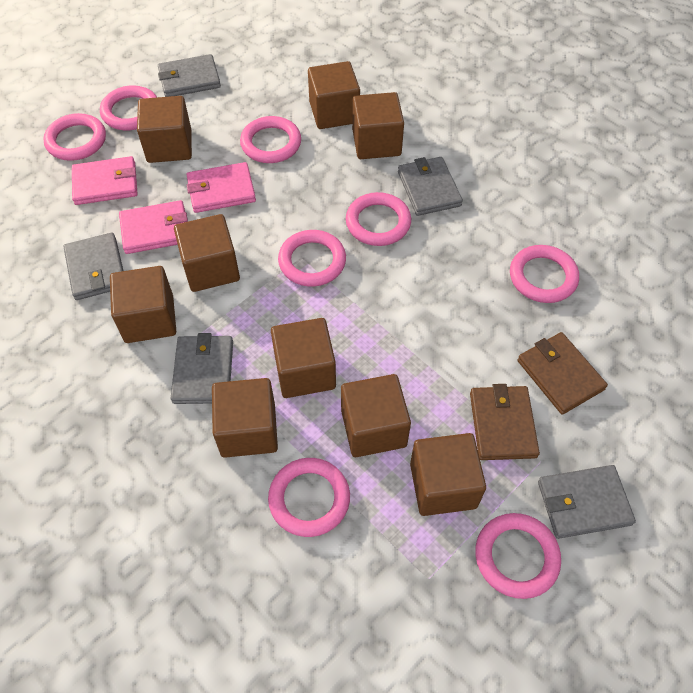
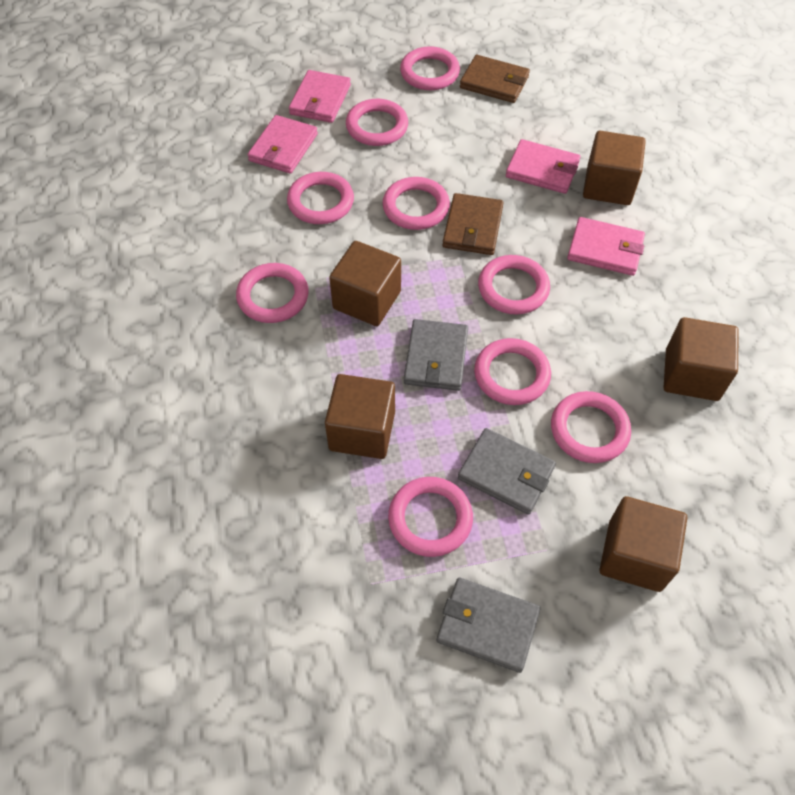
brown cube: 9 -> 5
grey wallet: 5 -> 3
pink ring: 8 -> 9
pink wallet: 3 -> 4

